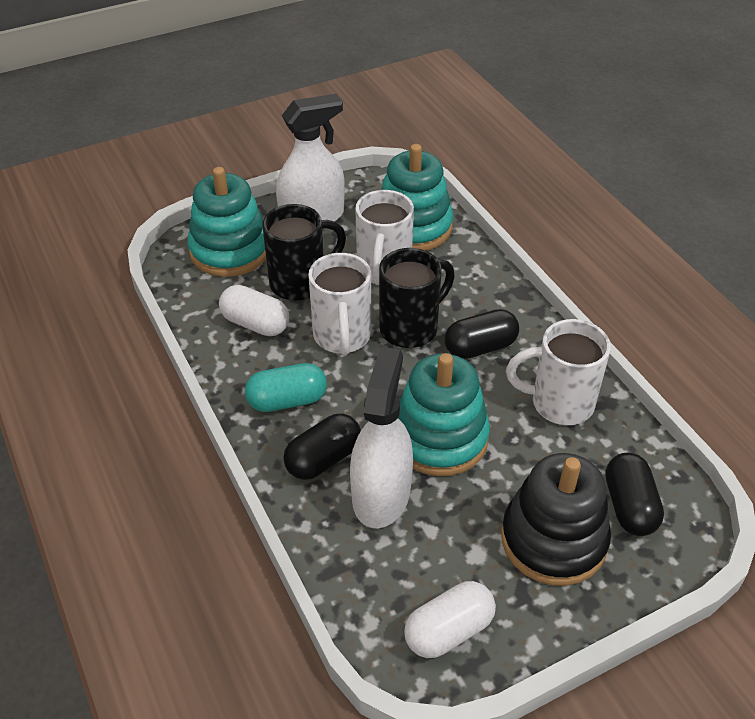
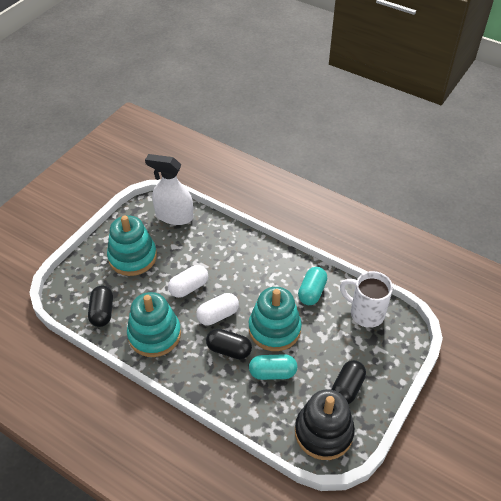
black mug: 2 -> 0
turquoise capsule: 1 -> 2
white mug: 3 -> 1
white spray bottle: 2 -> 1

